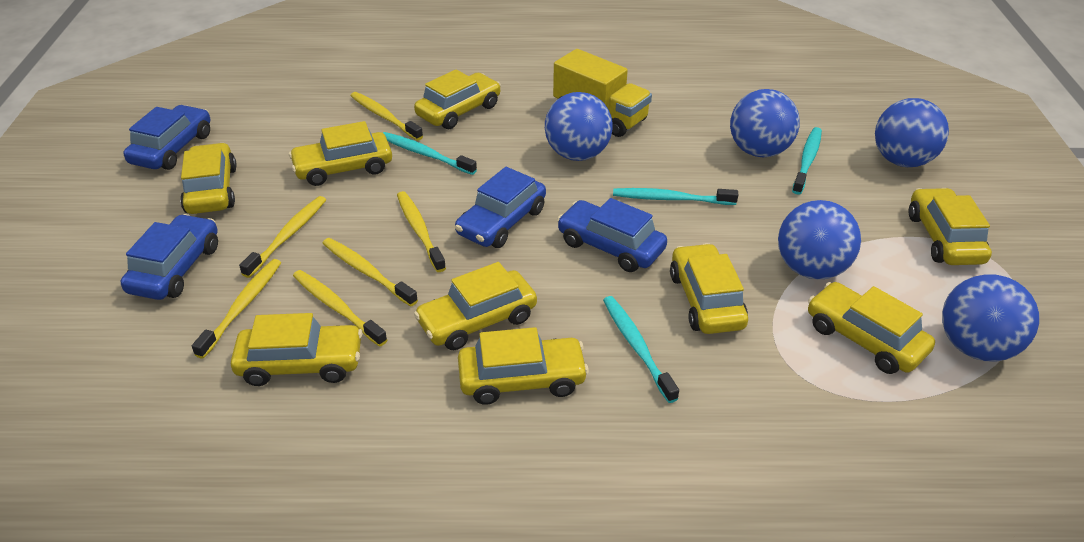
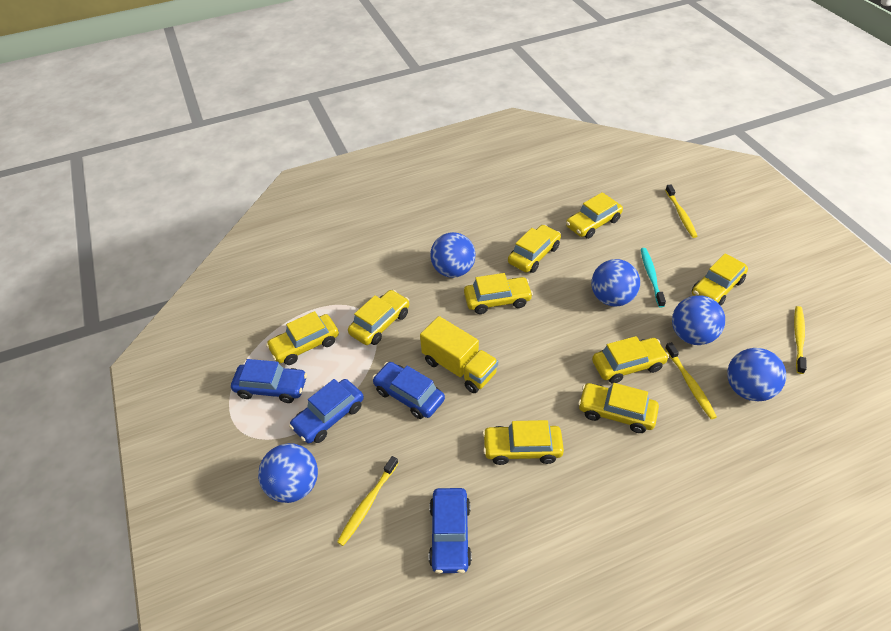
turquoise toothbrush: 4 -> 1
yellow toothbrush: 6 -> 4

